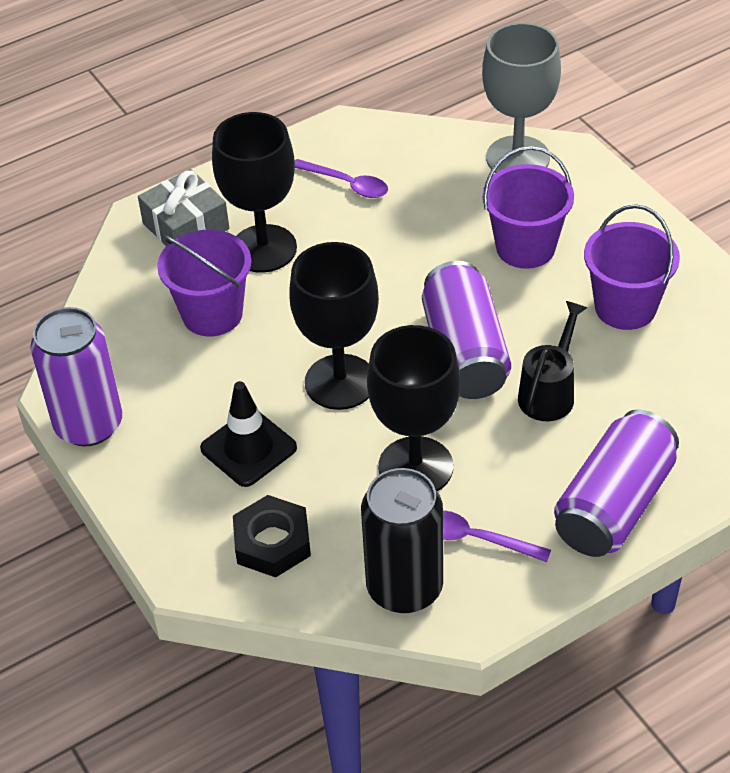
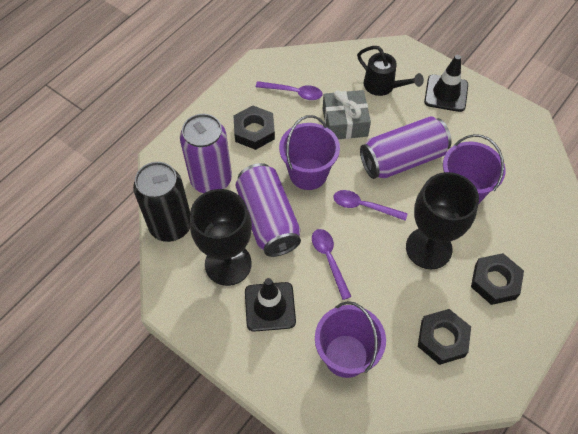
black goblet: 3 -> 2
black nut: 1 -> 3
black traffic cone: 1 -> 2
grey goblet: 1 -> 0
purple spoon: 2 -> 3

